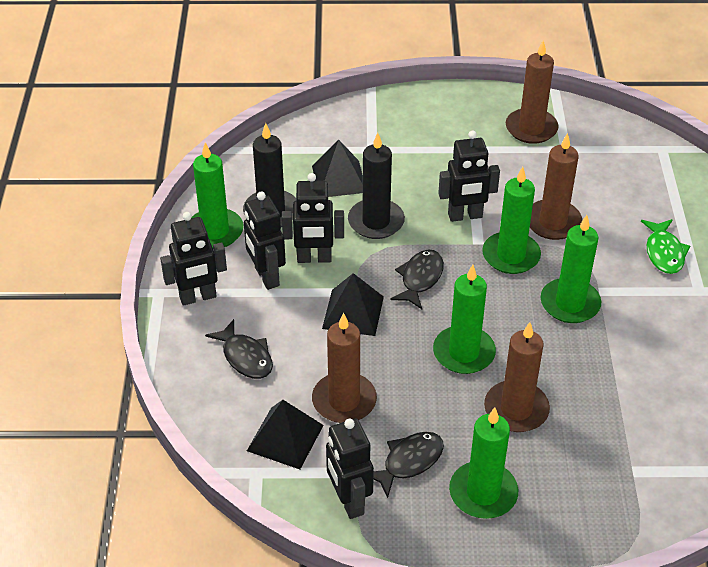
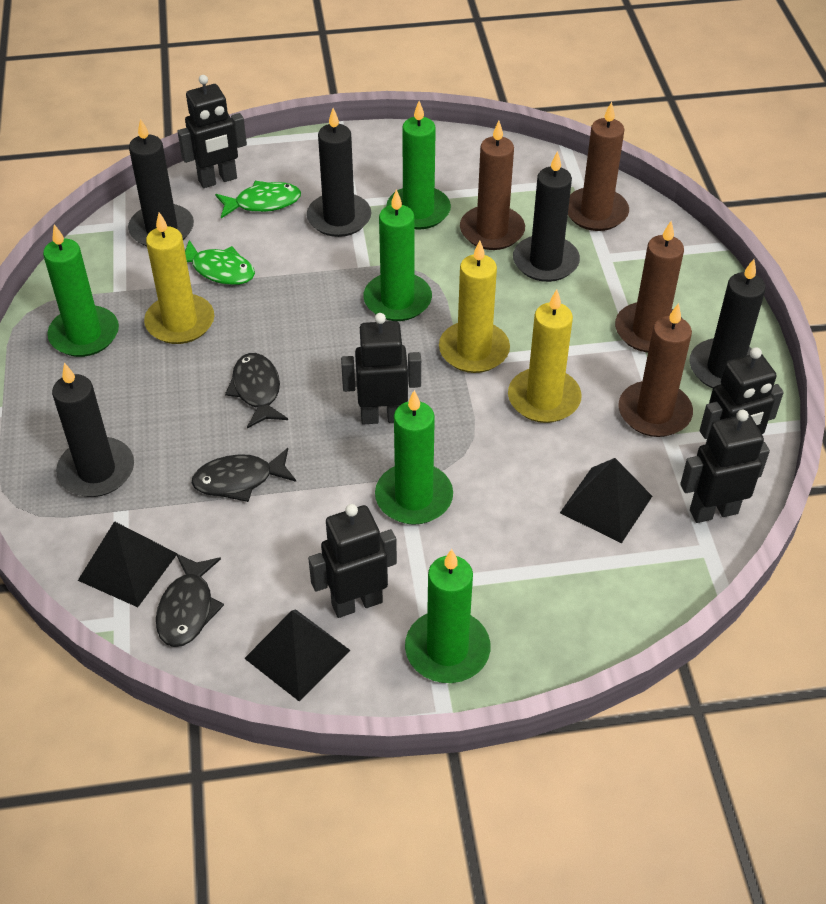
black candle: 2 -> 5
green fish: 1 -> 2
yellow candle: 0 -> 3

